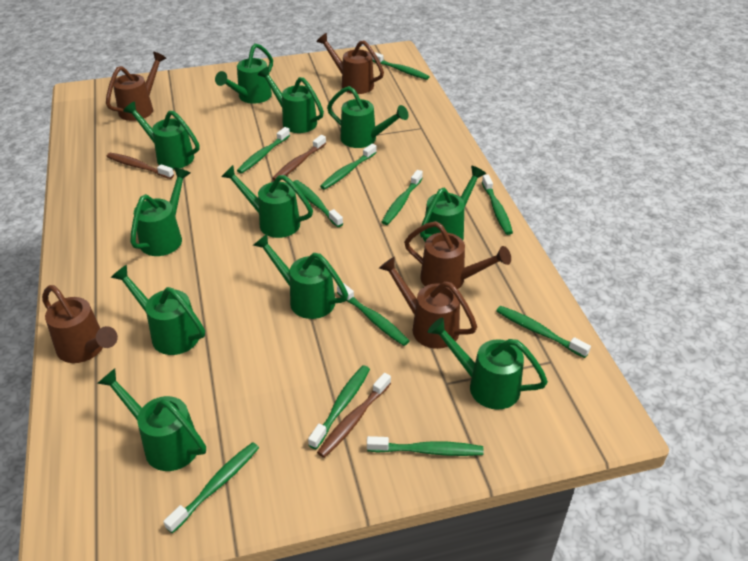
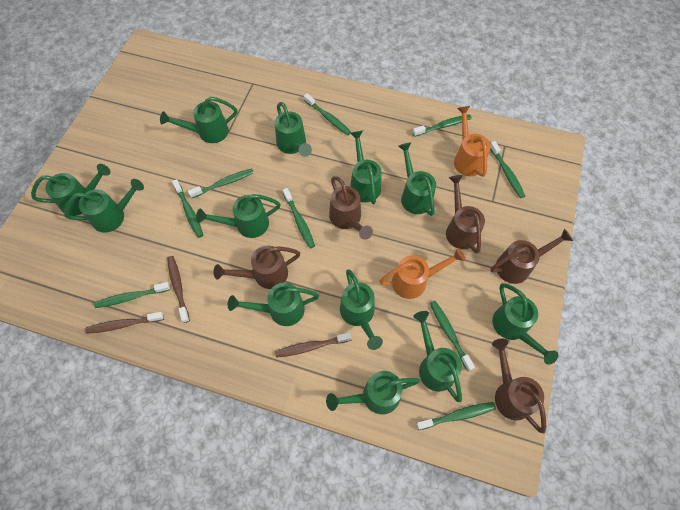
green toothbrush: 11 -> 9
green watering can: 11 -> 12
orange watering can: 0 -> 2

